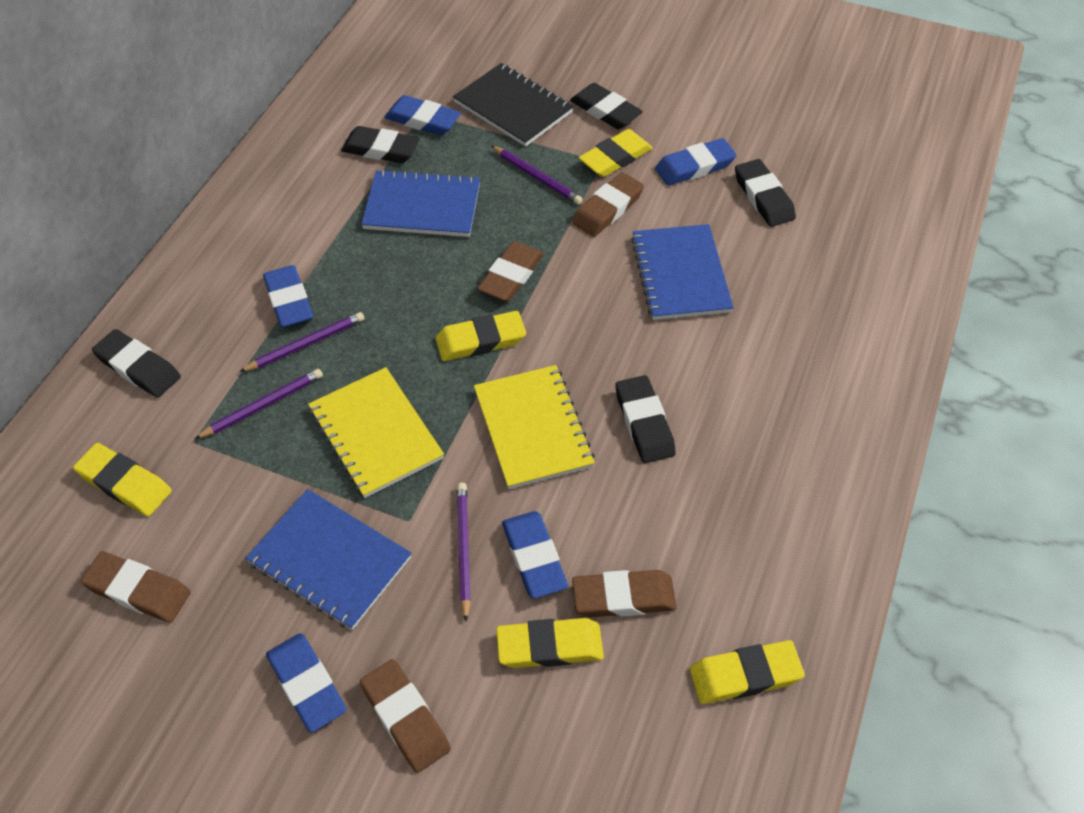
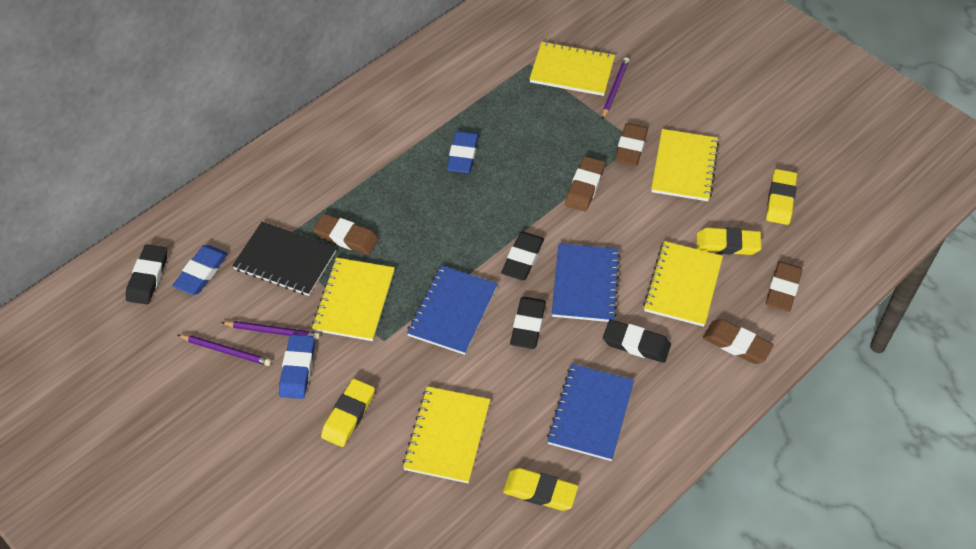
black eraser: 5 -> 4
blue eraser: 5 -> 3
purple pencil: 4 -> 3
yellow eraser: 5 -> 4
yellow notebook: 2 -> 5

